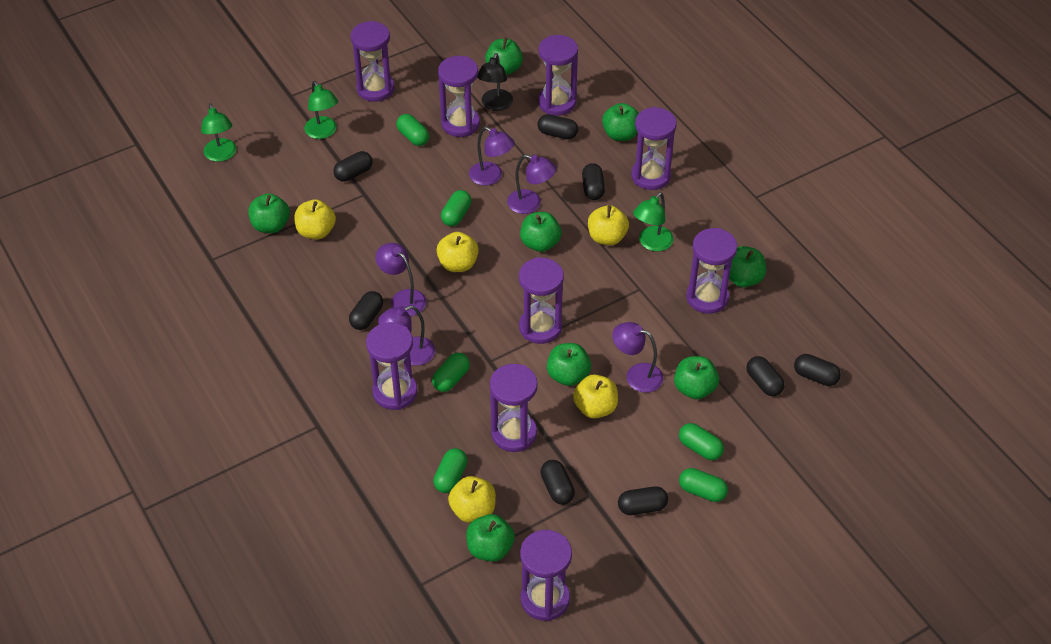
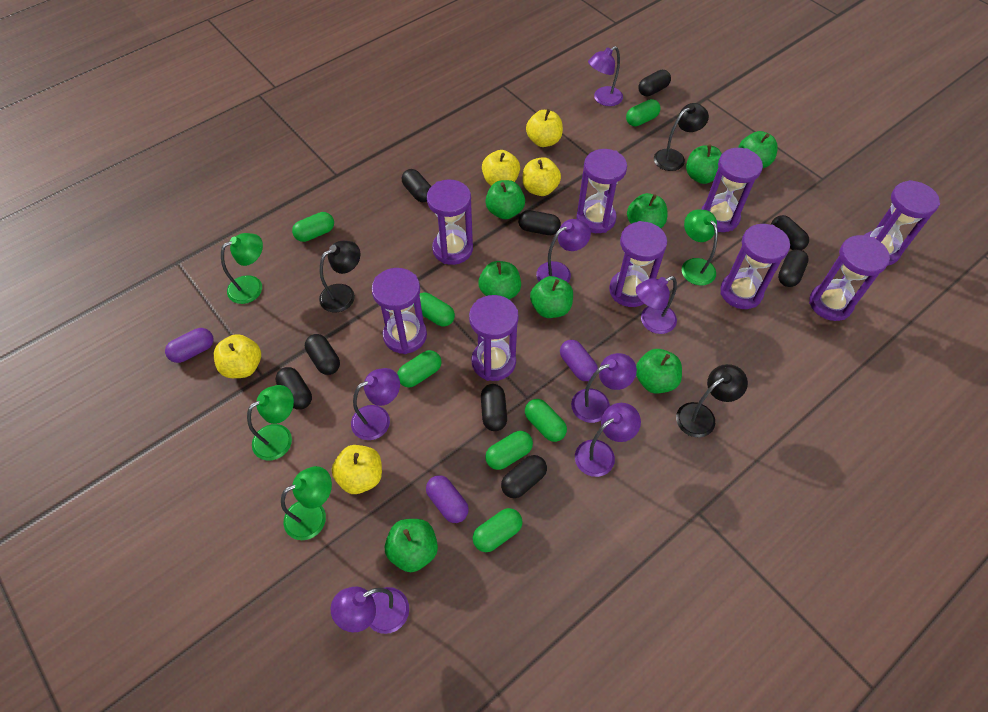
black capsule: 8 -> 9
black lamp: 1 -> 3
green capsule: 6 -> 7
green lamp: 3 -> 4
purple capsule: 0 -> 3
purple lamp: 5 -> 7

